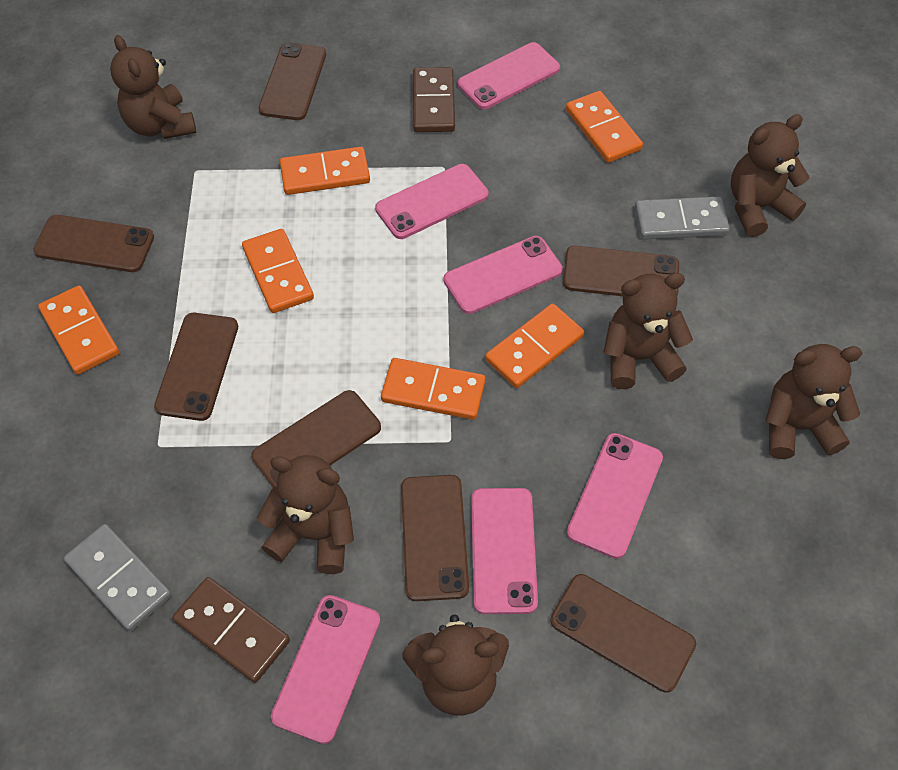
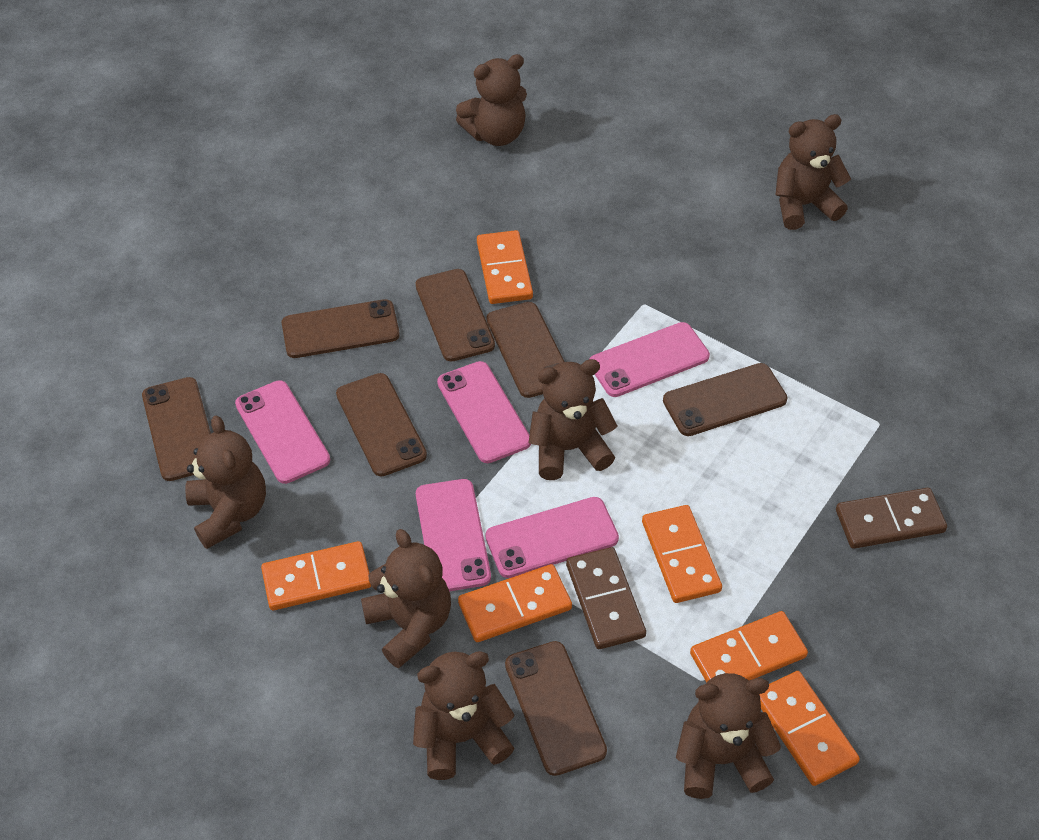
brown teddy bear: 6 -> 7
grey domino: 2 -> 0
pink phone: 6 -> 5

